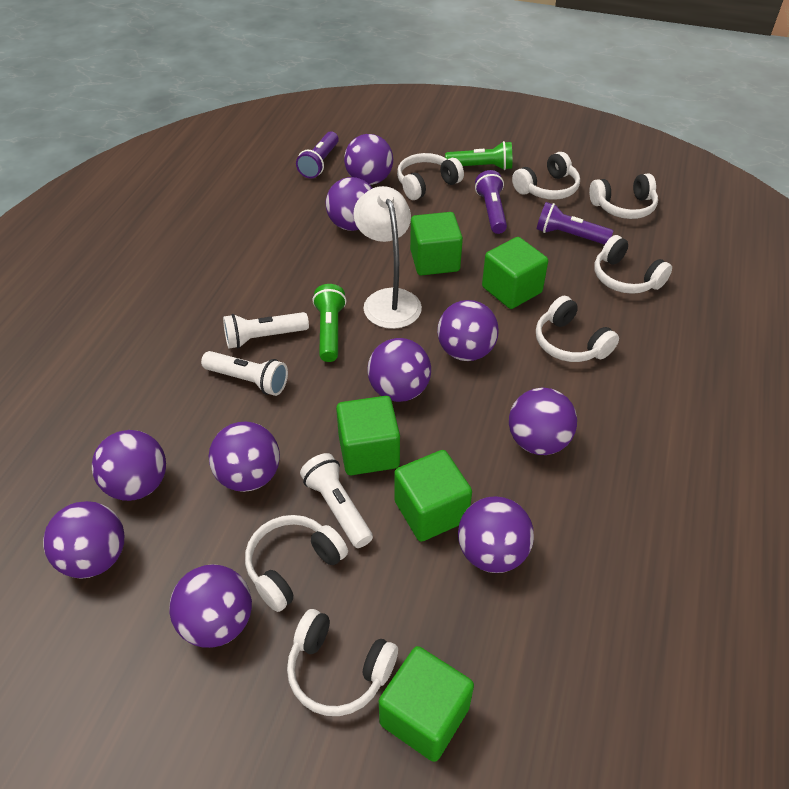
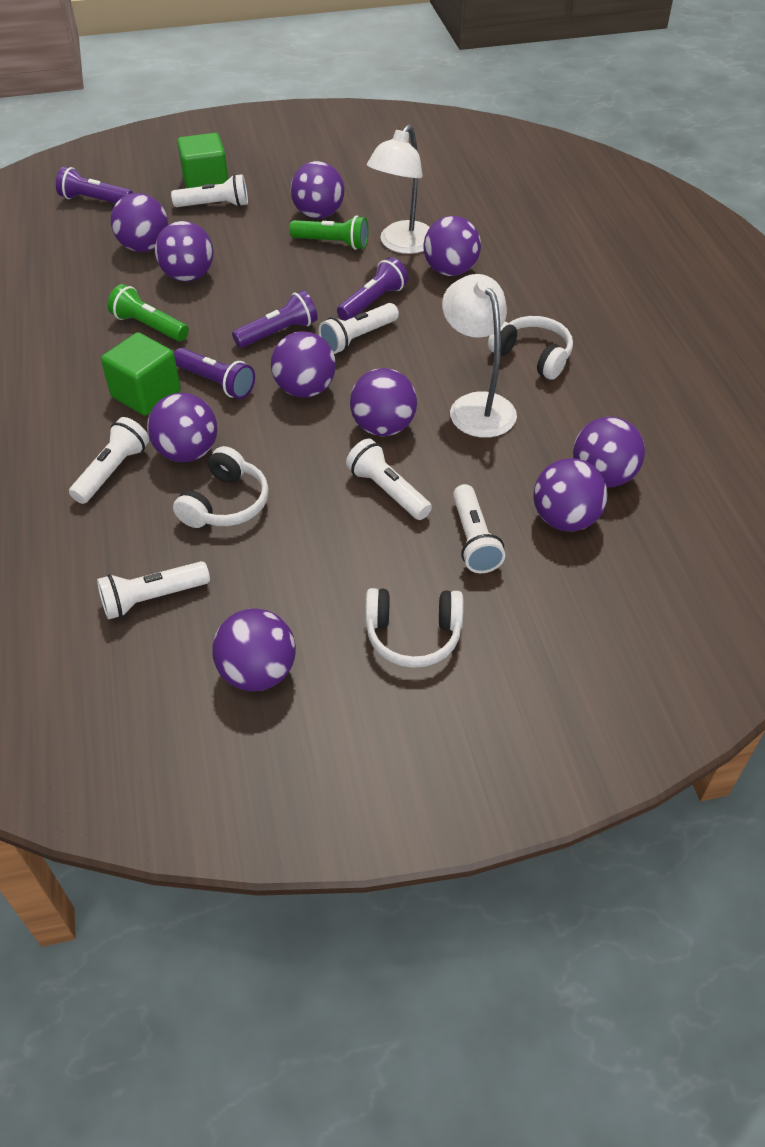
green cube: 5 -> 2
purple flashlight: 3 -> 4
white flashlight: 3 -> 6
white headphones: 7 -> 3
white lamp: 1 -> 2

